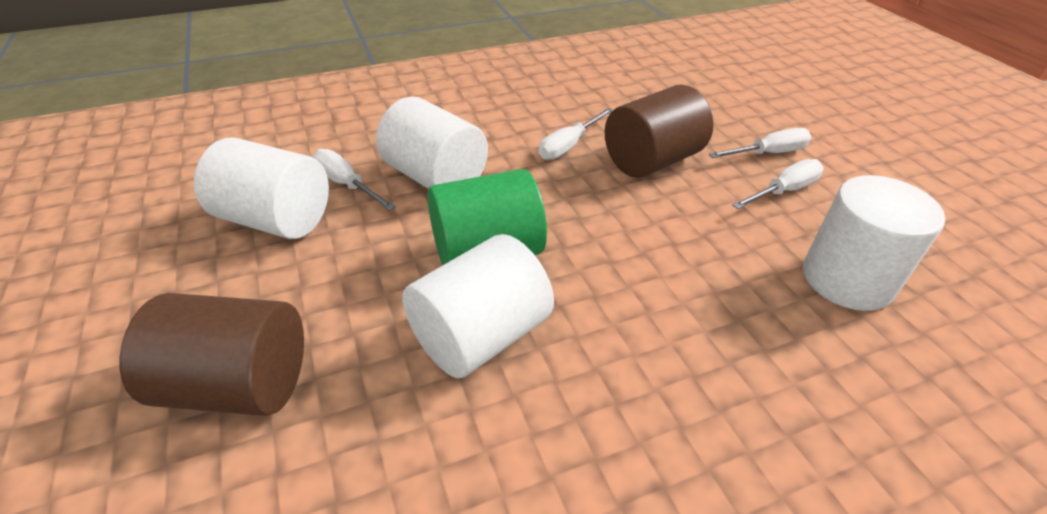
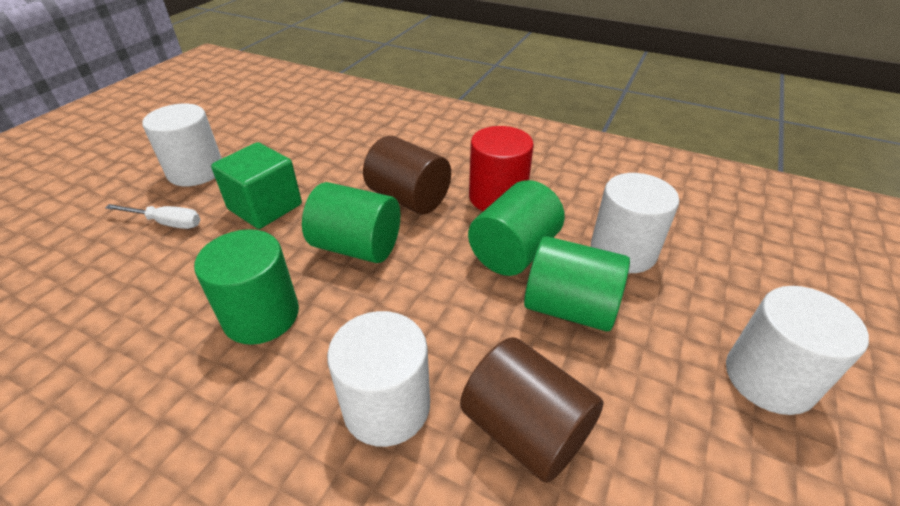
green cube: 0 -> 1
green cylinder: 1 -> 4
red cylinder: 0 -> 1
white screwdriver: 4 -> 1

